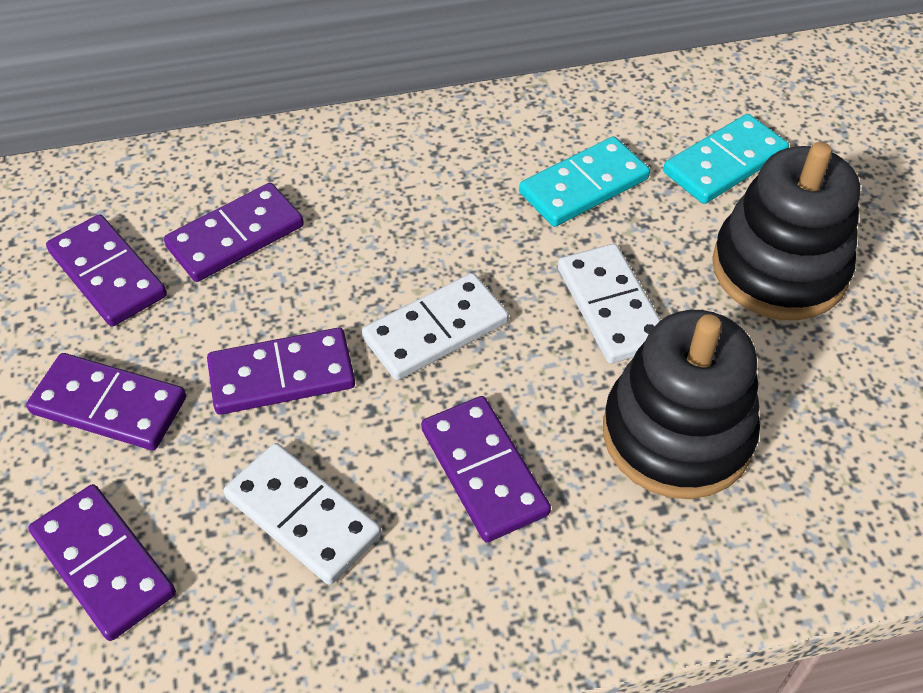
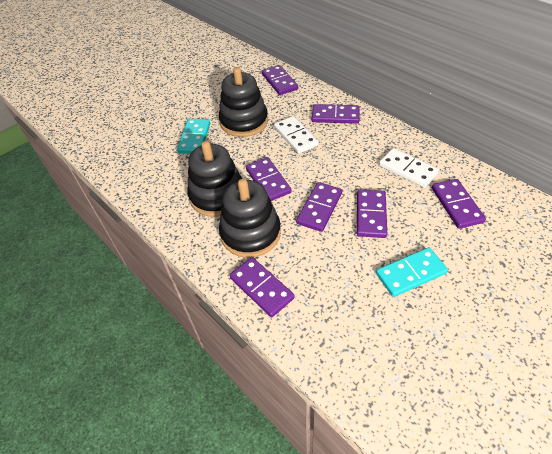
black stacking toy: 2 -> 3
purple domino: 6 -> 7
white domino: 3 -> 2

